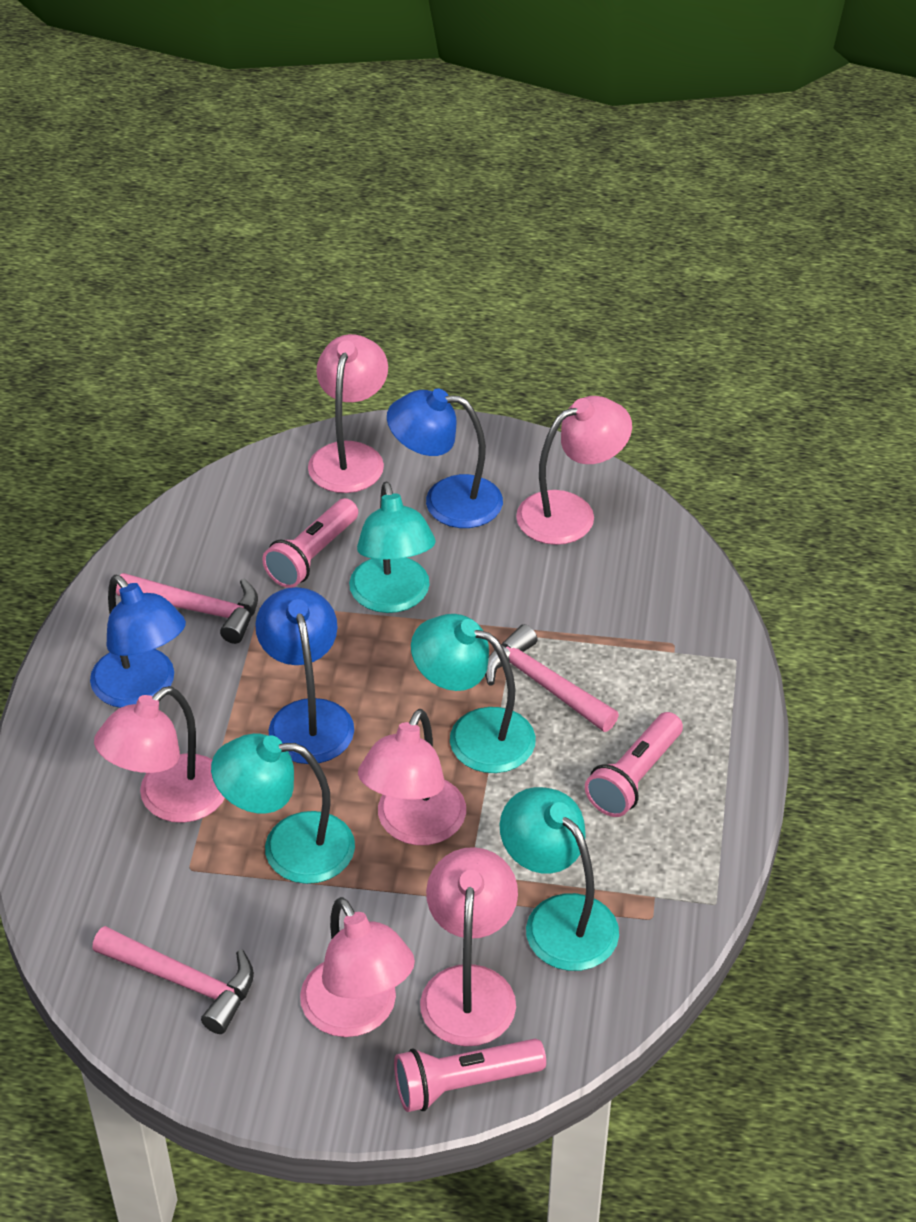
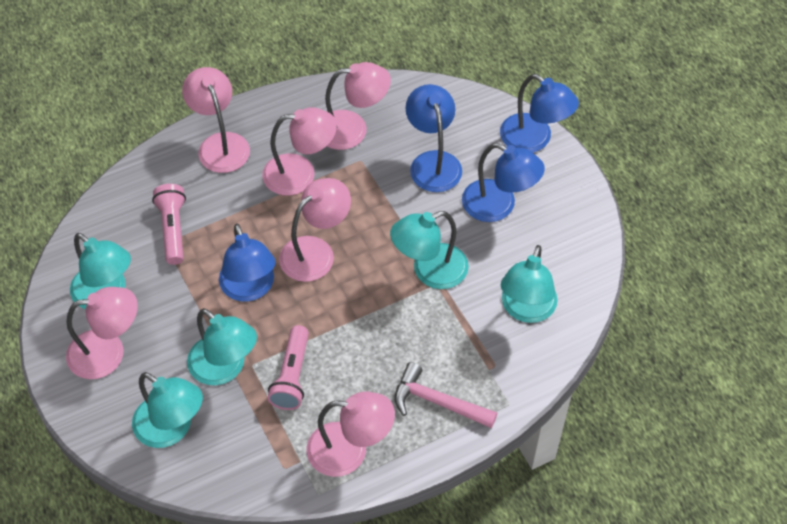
blue lamp: 3 -> 4
pink flashlight: 3 -> 2
pink hammer: 3 -> 1
turquoise lamp: 4 -> 5

